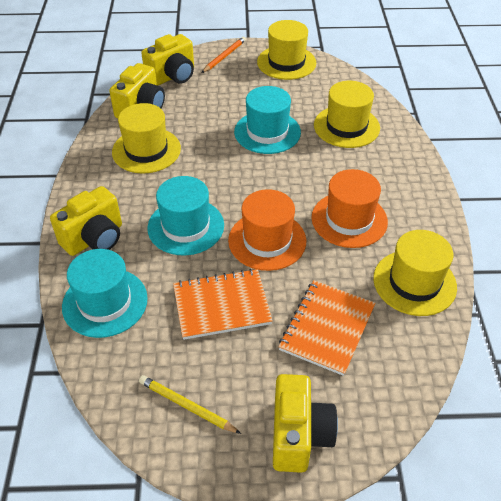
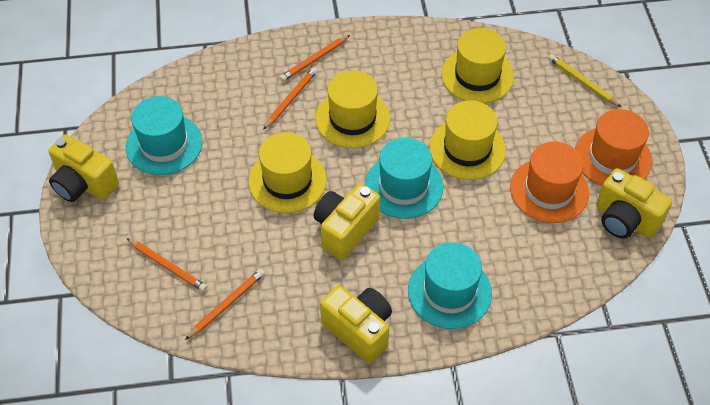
orange notebook: 2 -> 0
orange pencil: 1 -> 4

